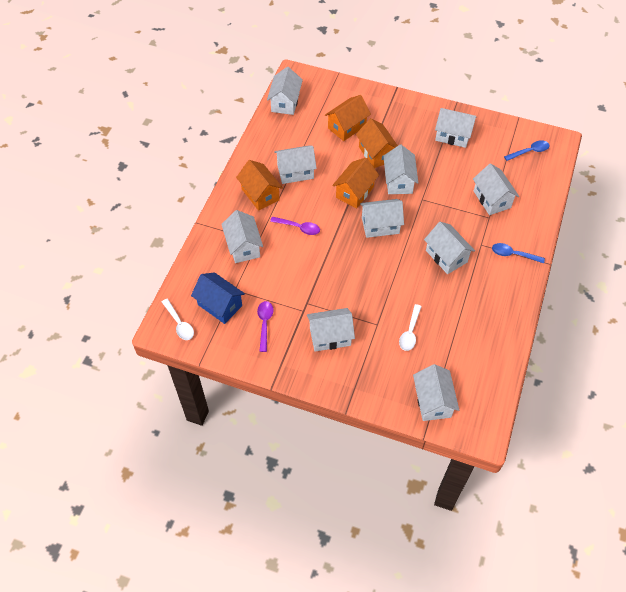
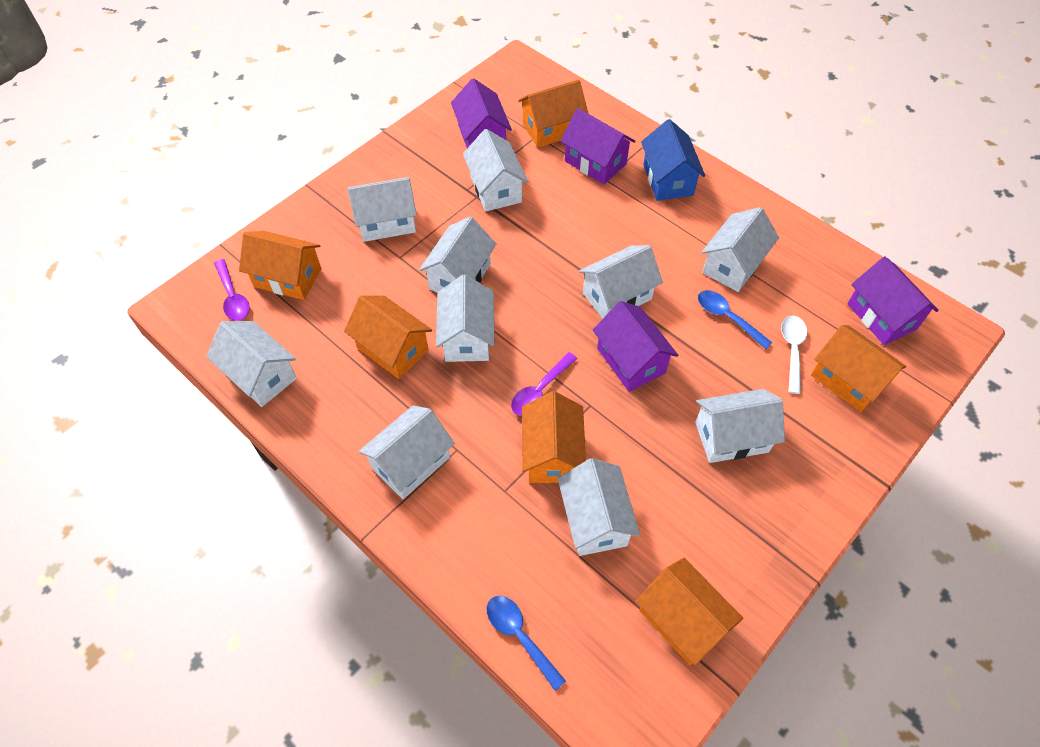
orange house: 4 -> 6
purple house: 0 -> 4
white spoon: 2 -> 1

